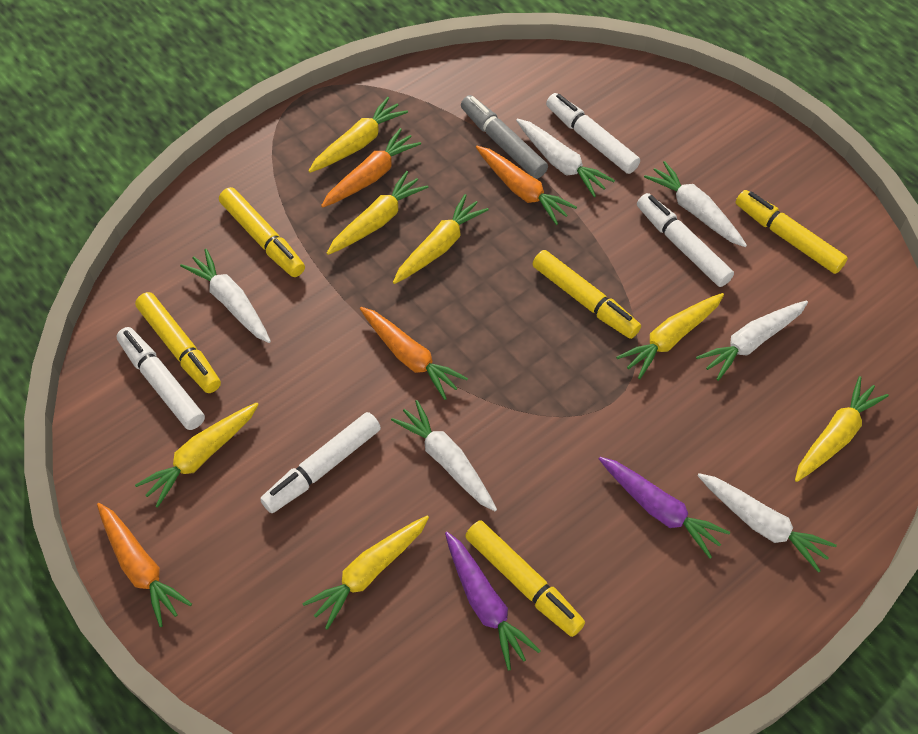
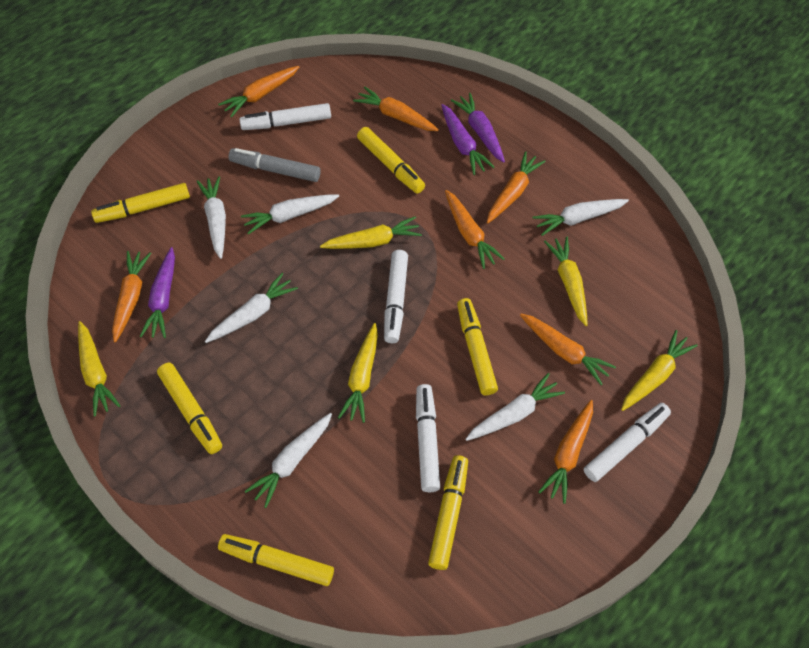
orange carrot: 4 -> 7
purple carrot: 2 -> 3
yellow carrot: 7 -> 5
yellow marker: 5 -> 6

